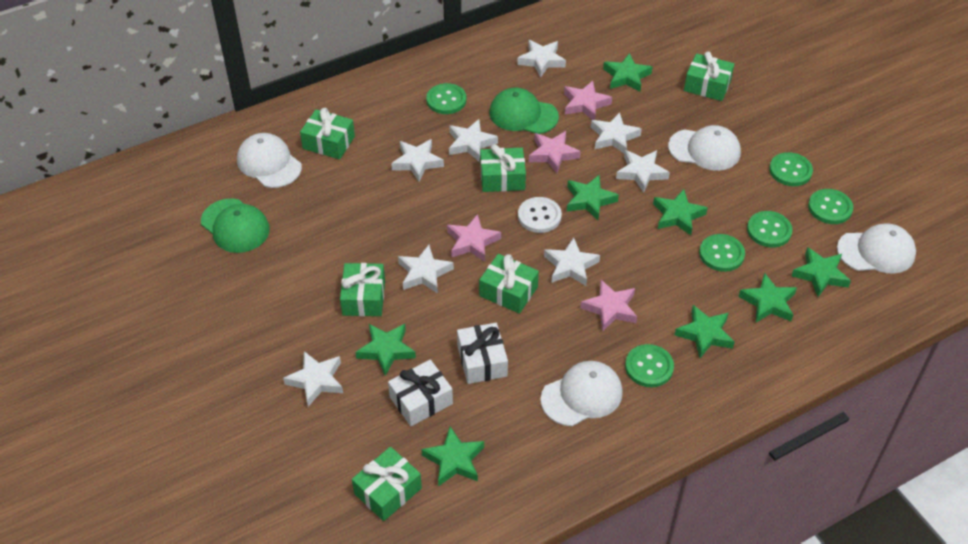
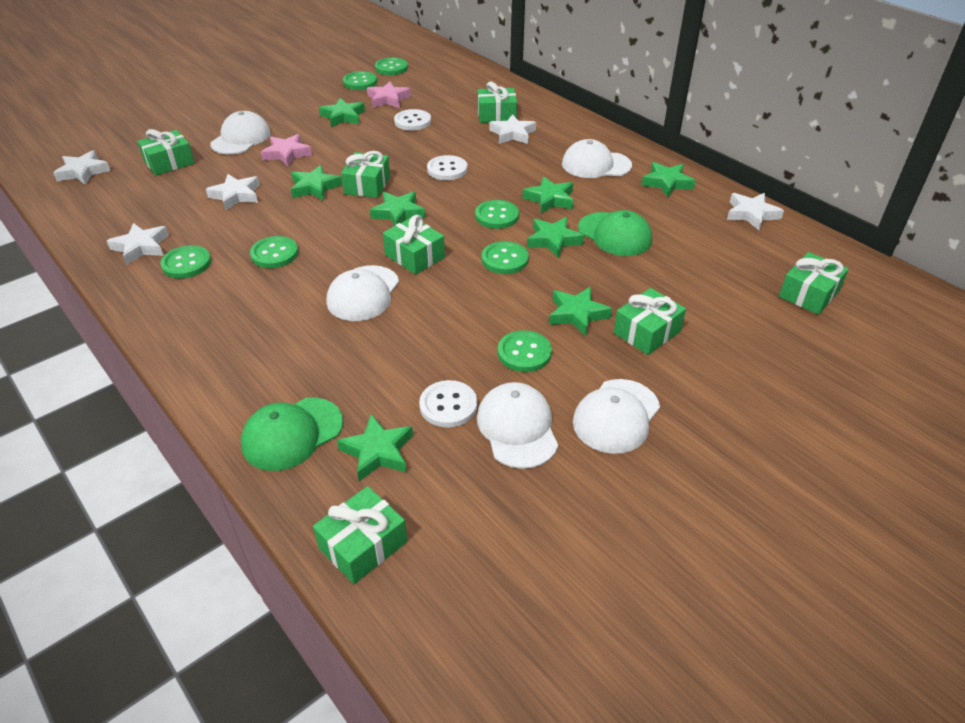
green button: 6 -> 7
green gift: 6 -> 7
pink star: 4 -> 2
white button: 1 -> 3
white cap: 4 -> 5
white gift: 2 -> 0
white star: 8 -> 5

